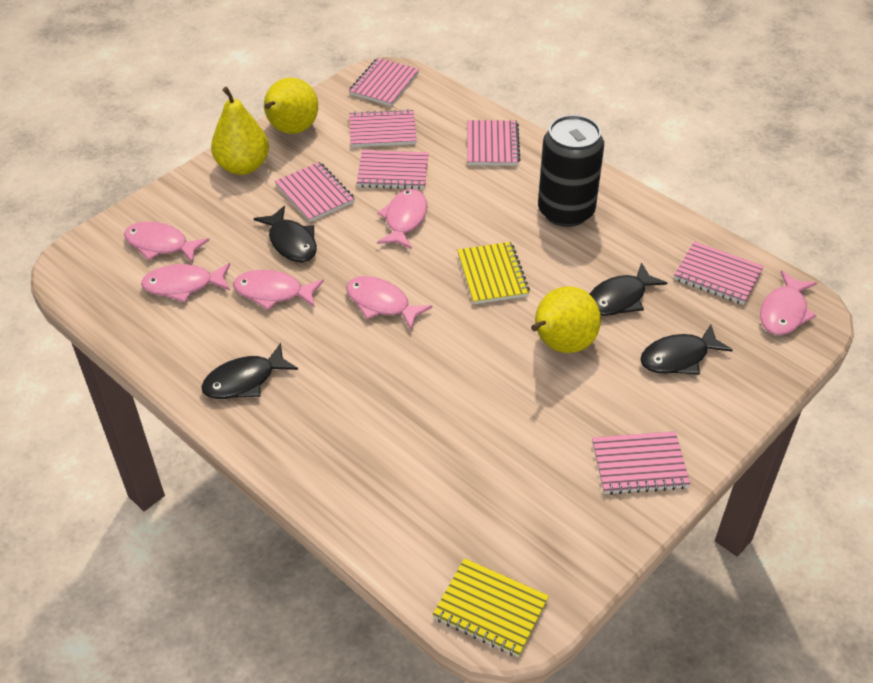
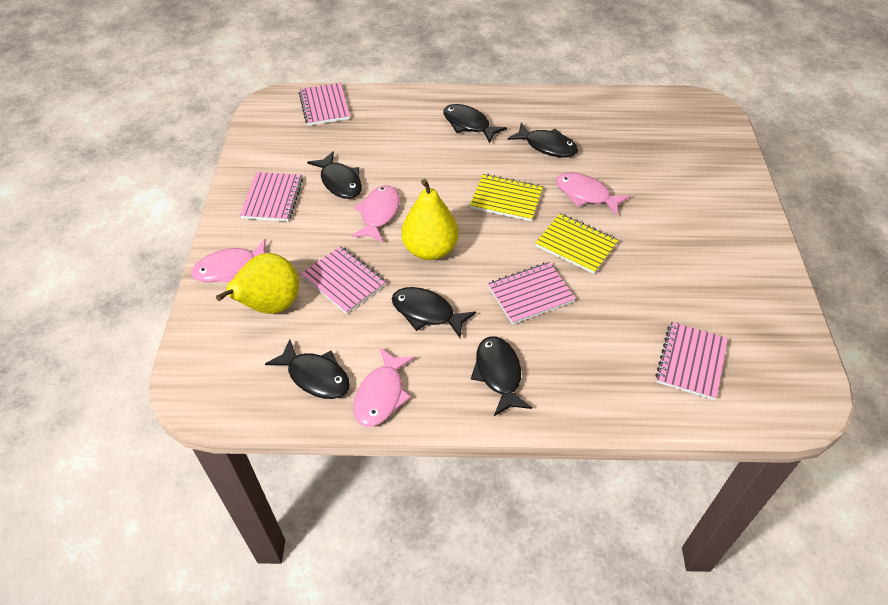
black can: 1 -> 0
black fish: 4 -> 6
pink fish: 6 -> 4
pink notebook: 7 -> 5
yellow pear: 3 -> 2

